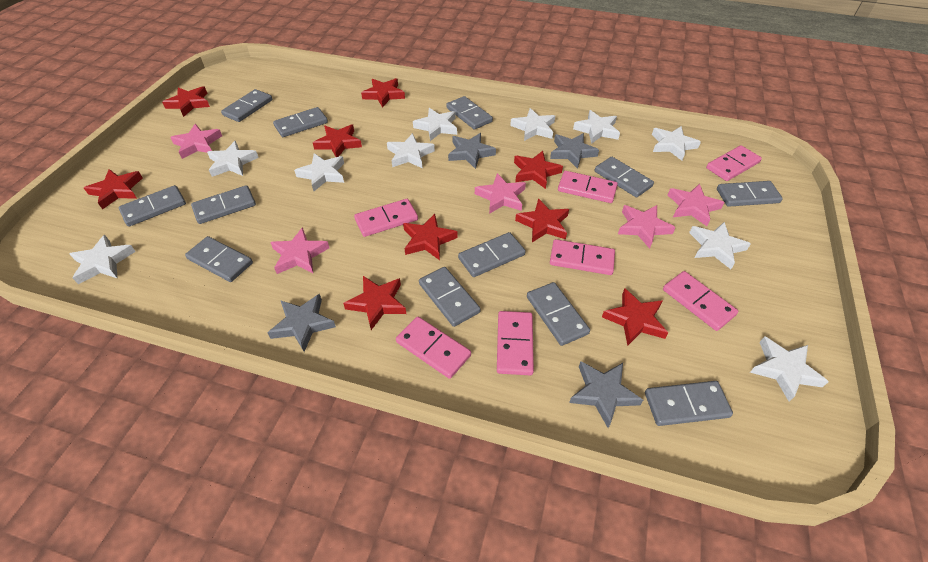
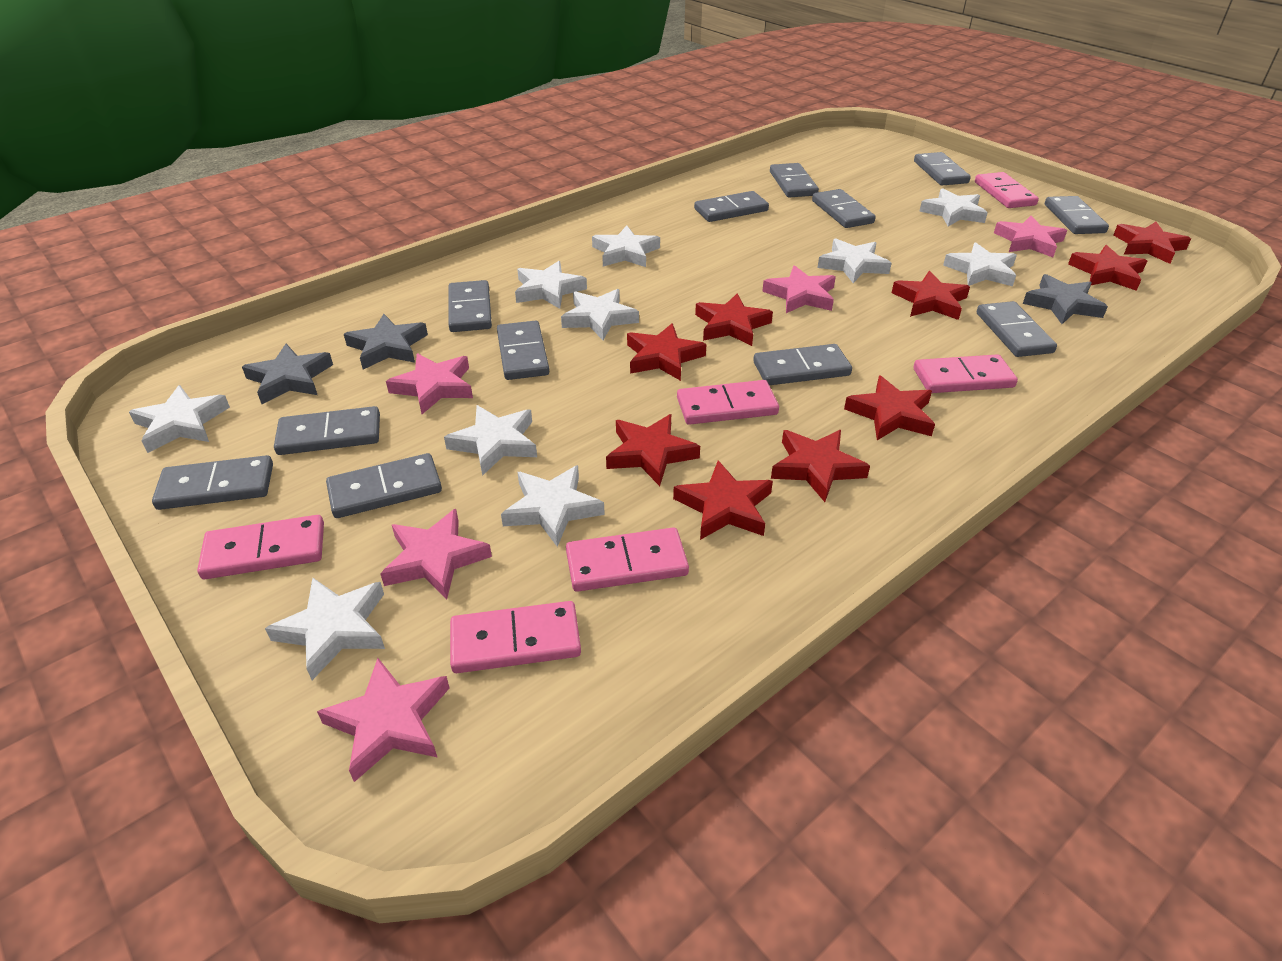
grey star: 4 -> 3
pink domino: 7 -> 6

